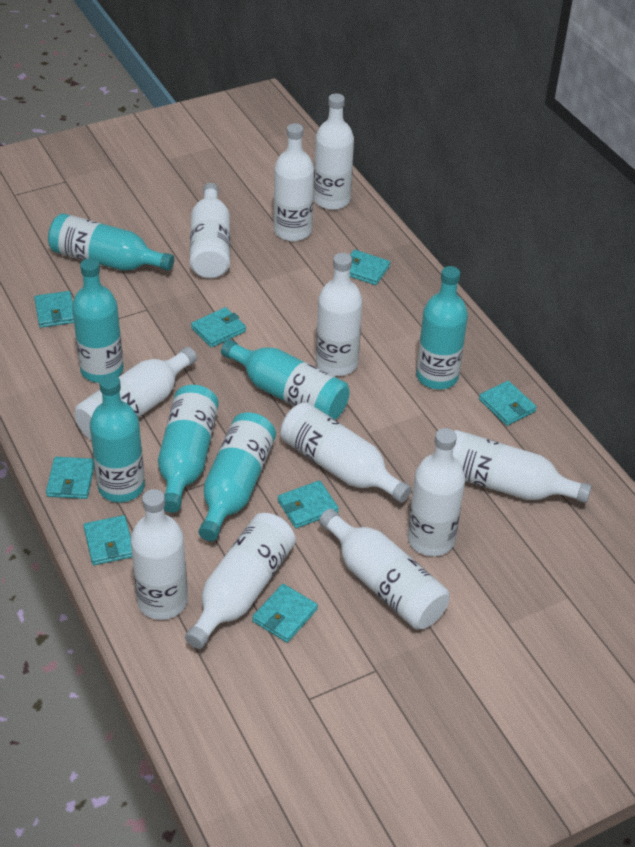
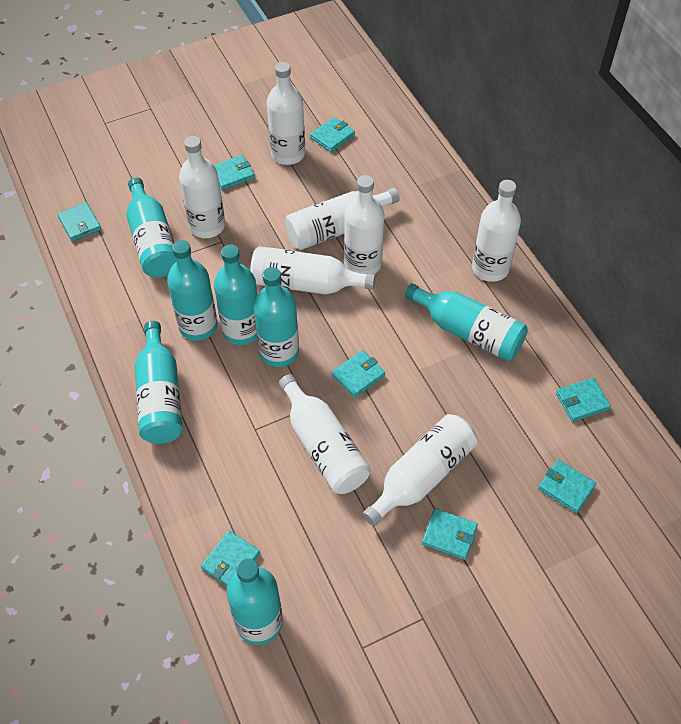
white bottle: 11 -> 8

